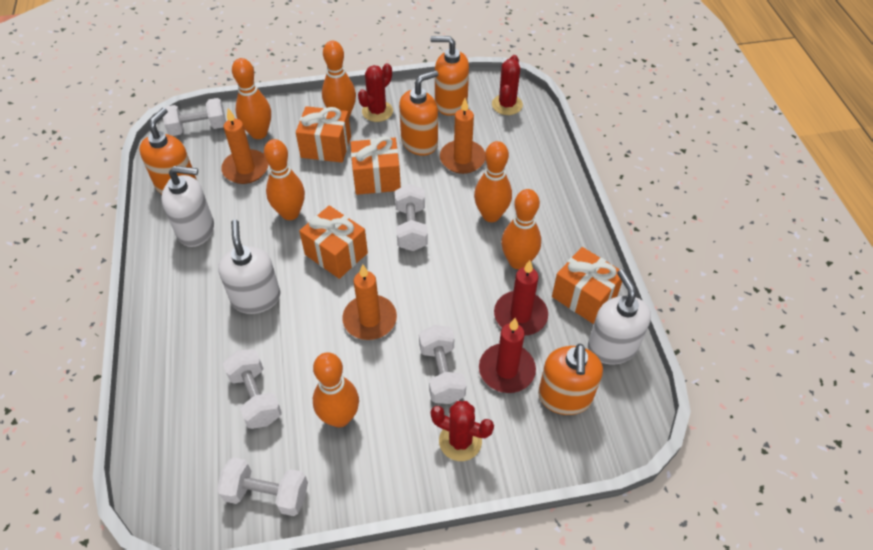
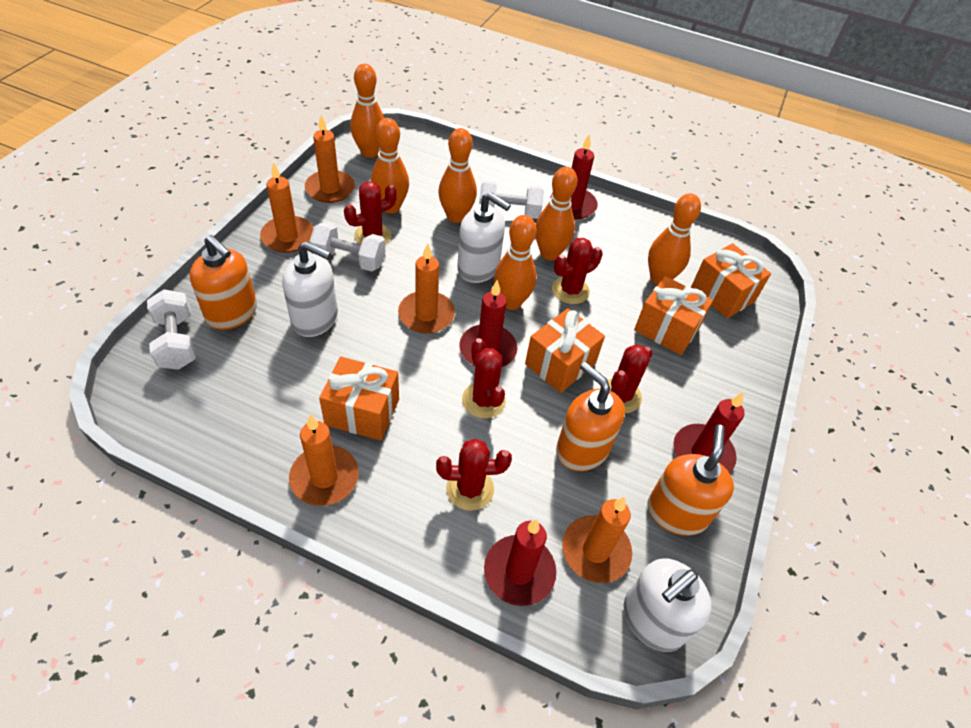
orange candle: 3 -> 5
orange soap dispenser: 4 -> 3
red cactus: 3 -> 5
red candle: 2 -> 4
white dumbbell: 5 -> 3

